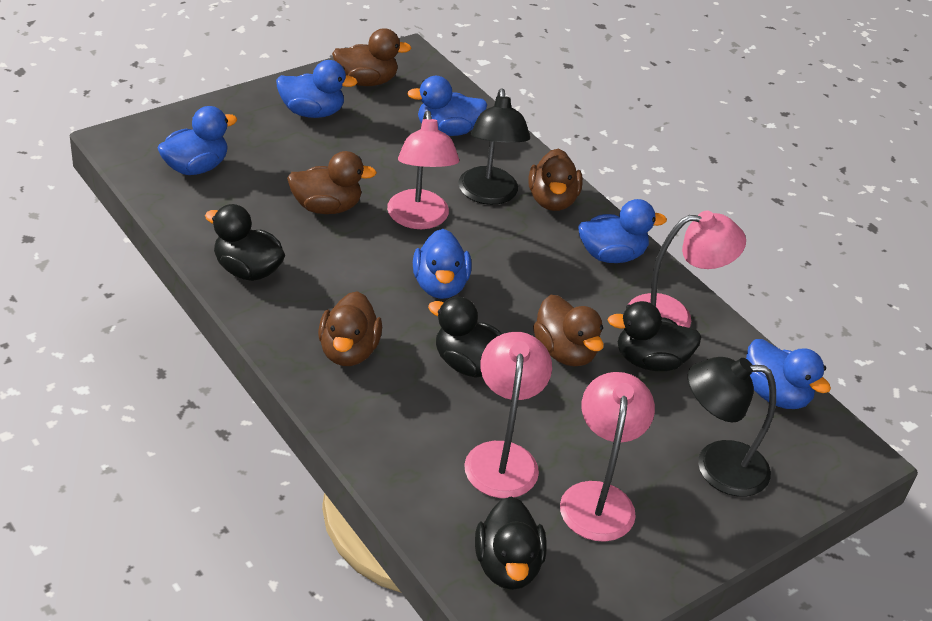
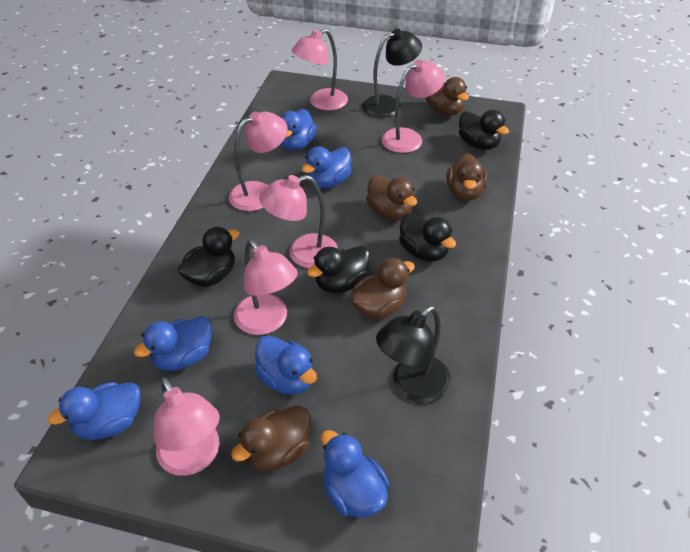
pink lamp: 4 -> 6

